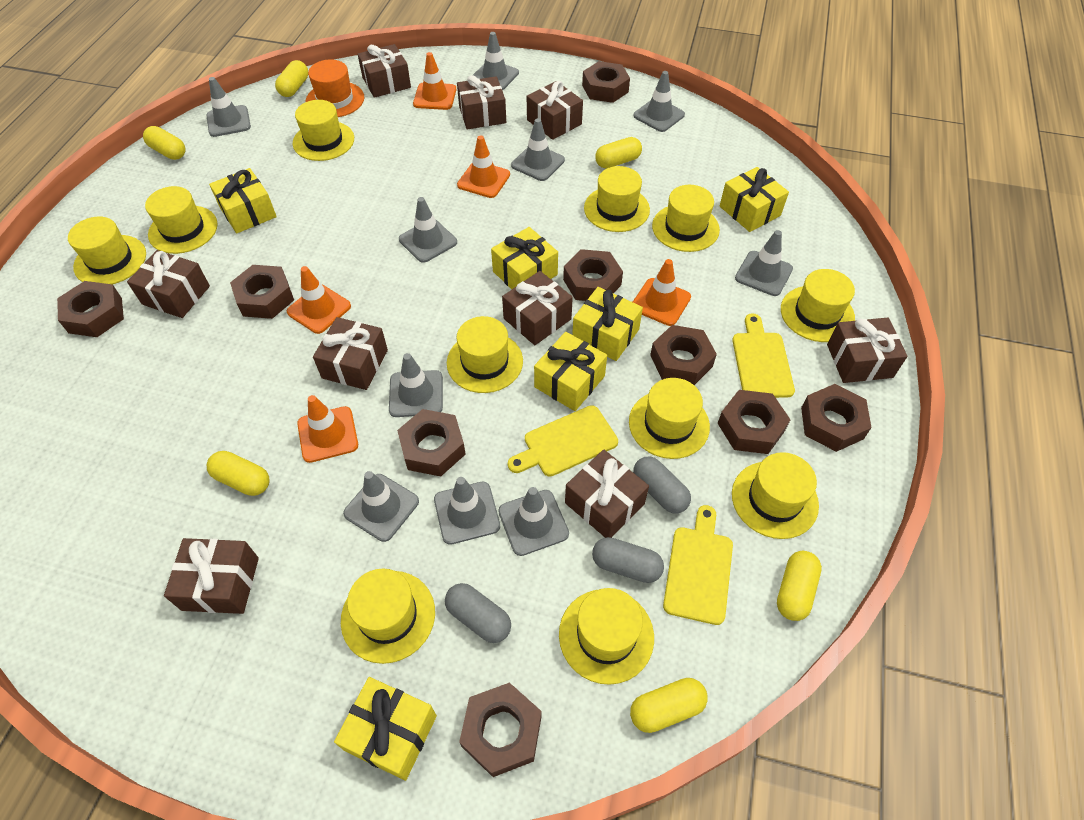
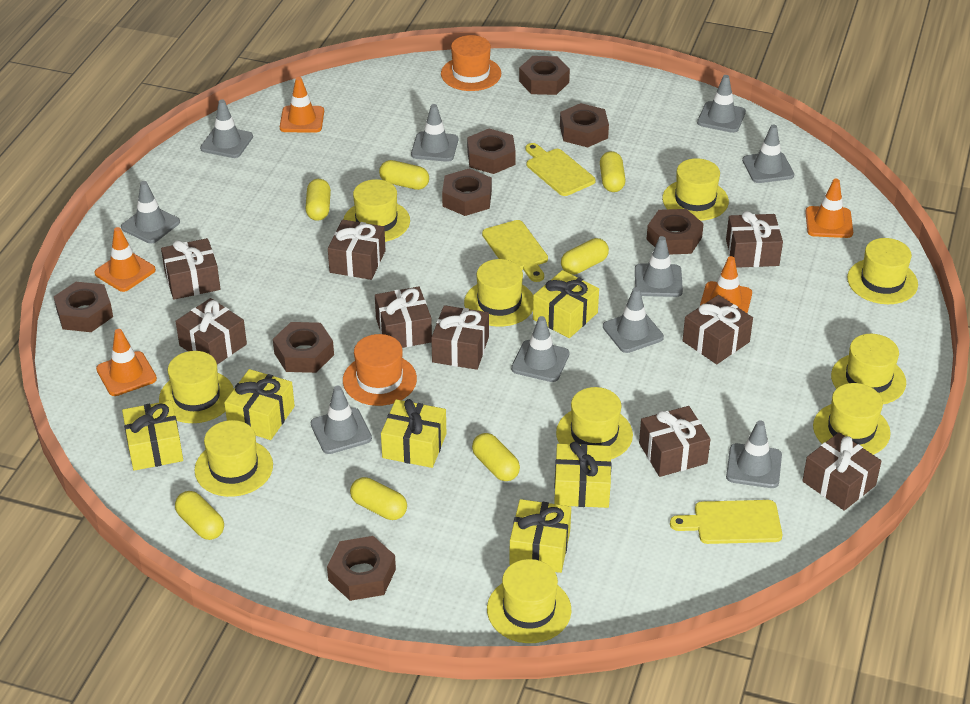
brown nut: 9 -> 8
grey capsule: 3 -> 0
orange hat: 1 -> 2
yellow capsule: 6 -> 7
yellow hat: 11 -> 10

